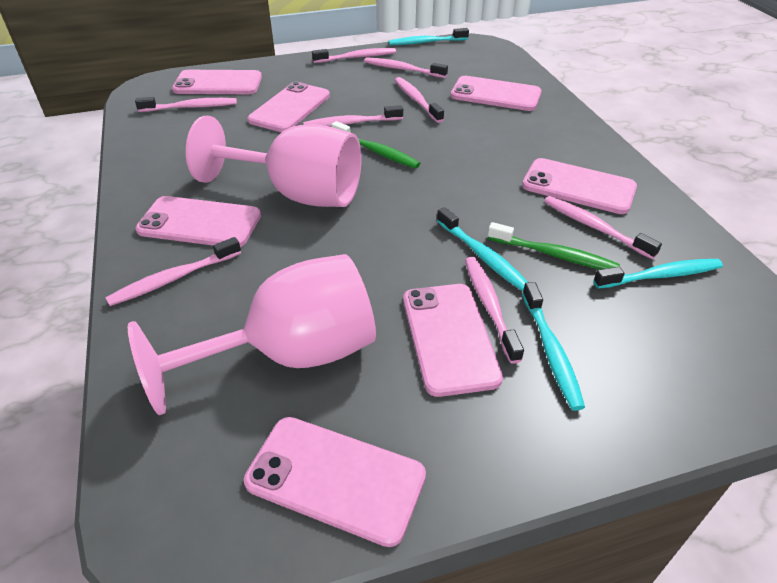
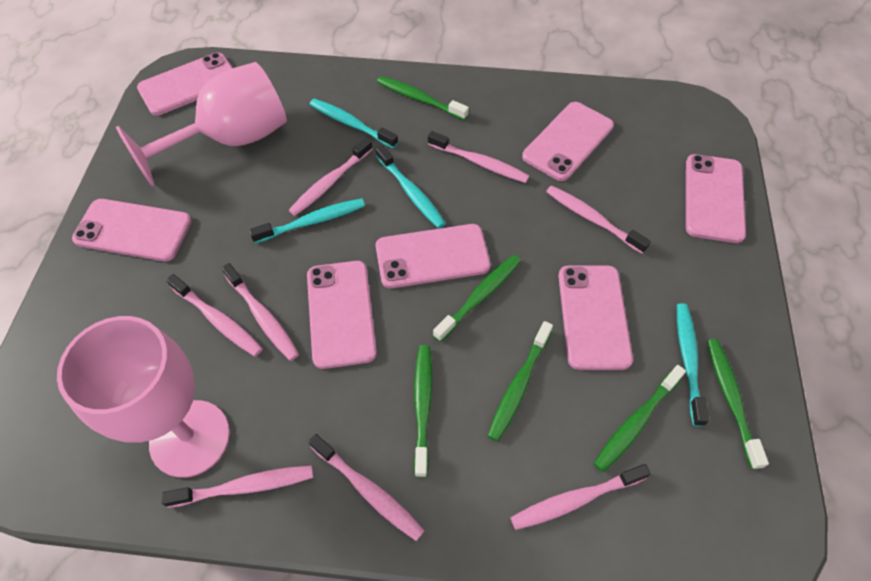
green toothbrush: 2 -> 6

